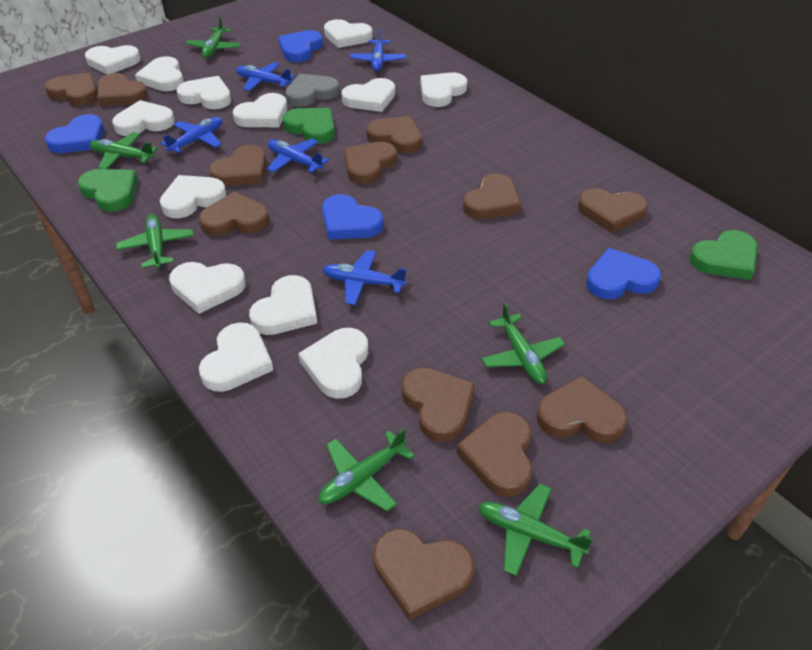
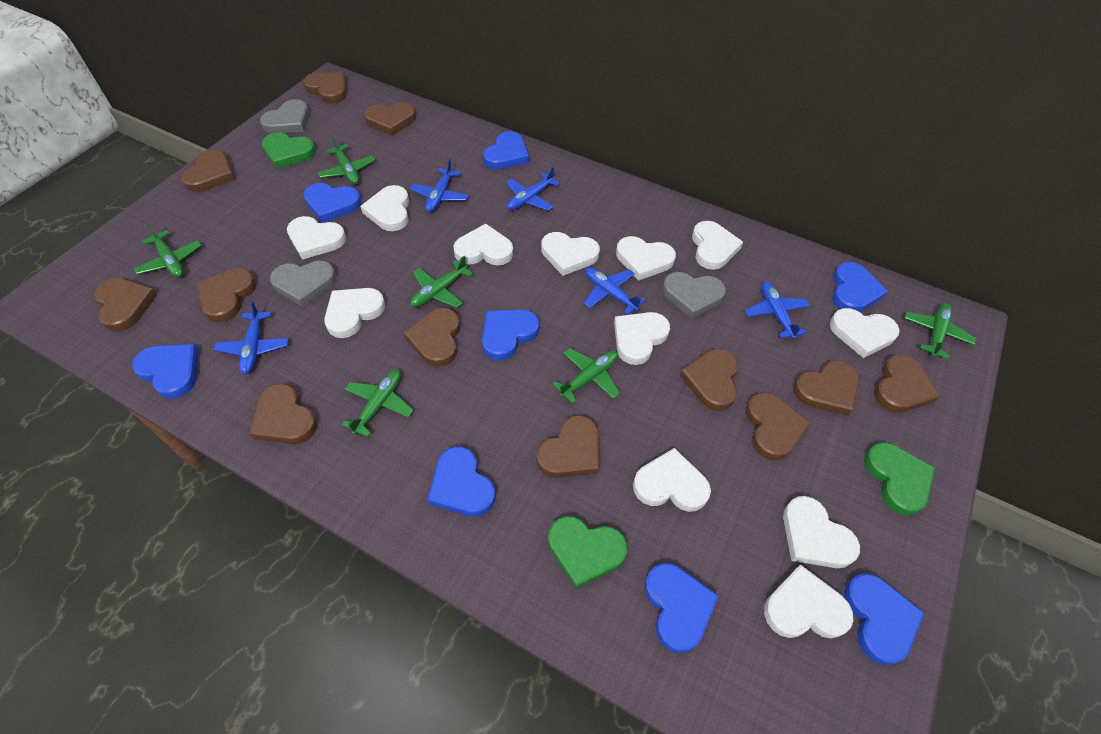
blue heart: 4 -> 8
grey heart: 1 -> 3
white heart: 13 -> 12

